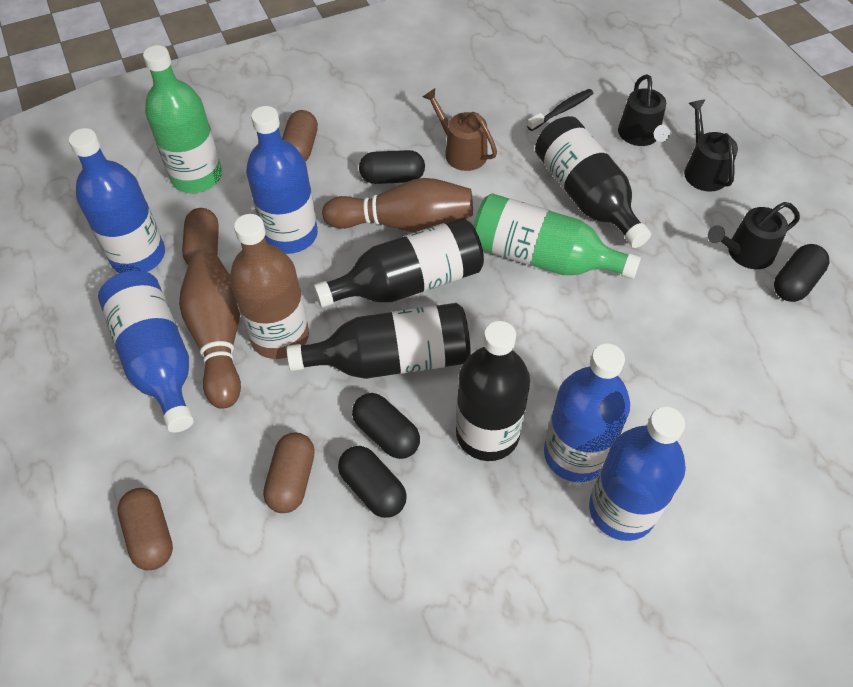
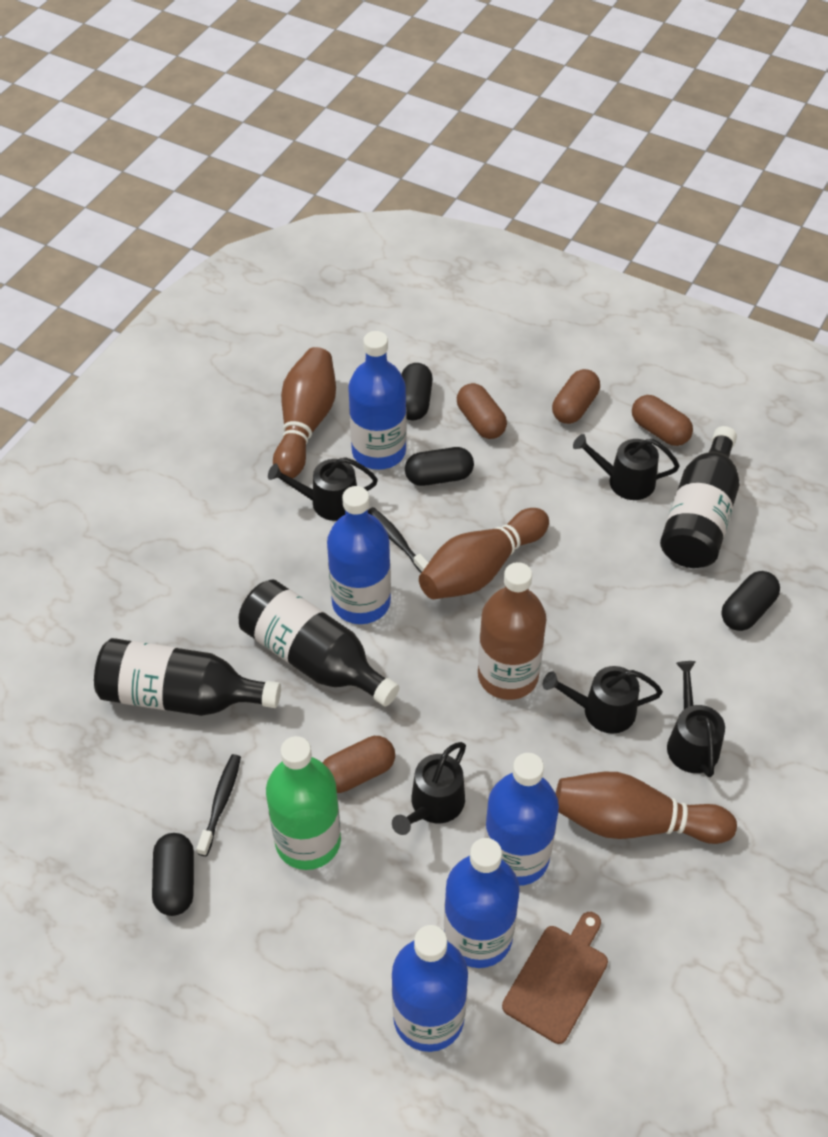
black bottle: 4 -> 3
black toothbrush: 1 -> 2
black watering can: 3 -> 5
brown bowling pin: 2 -> 3
brown cutting board: 0 -> 1
brown watering can: 1 -> 0
green bottle: 2 -> 1

